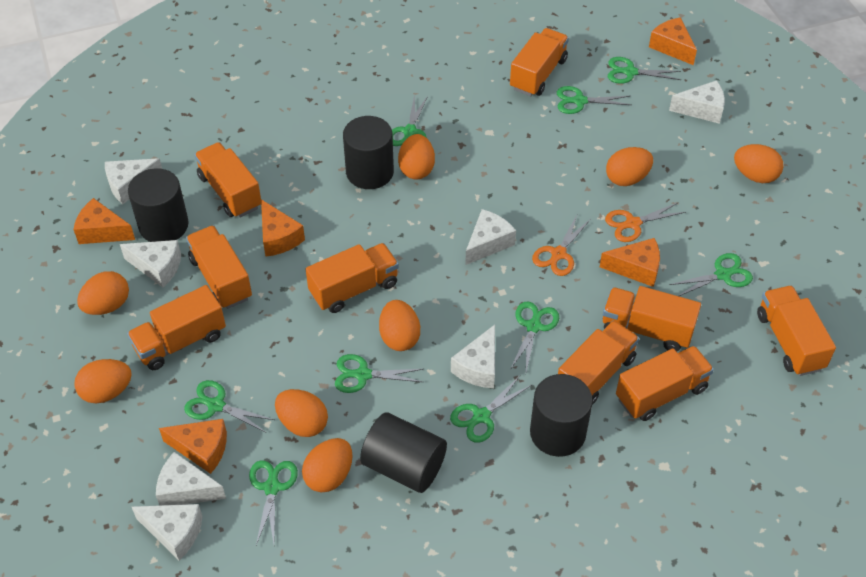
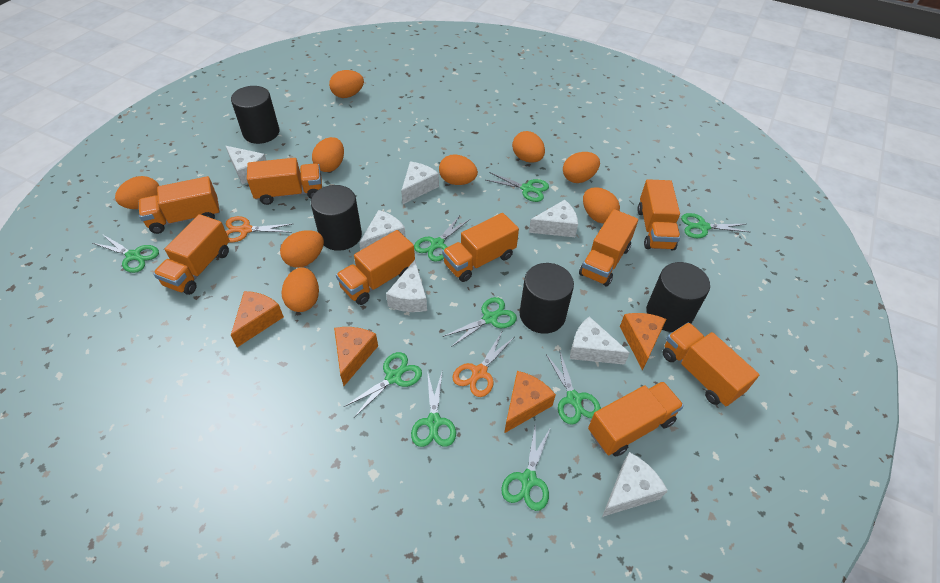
orange cheese: 5 -> 4
orange egg: 8 -> 9

